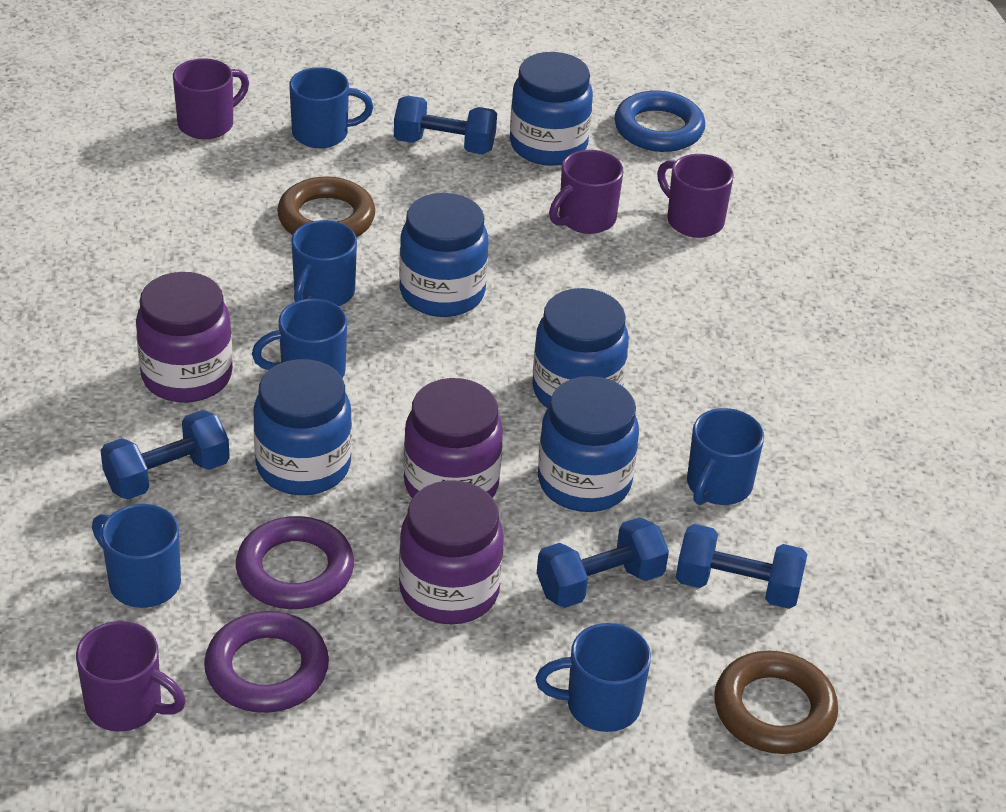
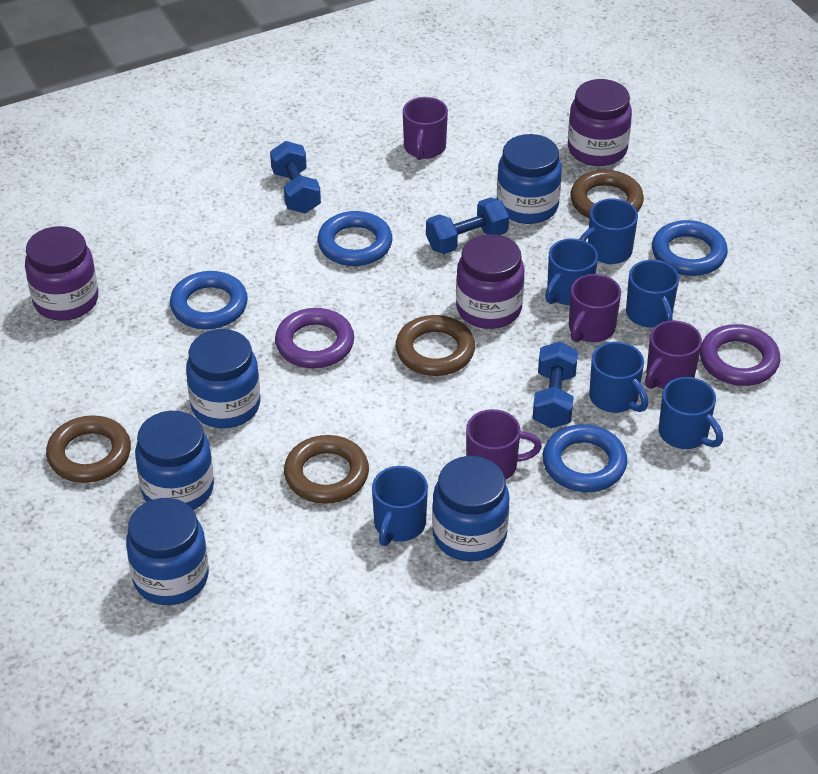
blue dumbbell: 4 -> 3
blue ring: 1 -> 4
brown ring: 2 -> 4

